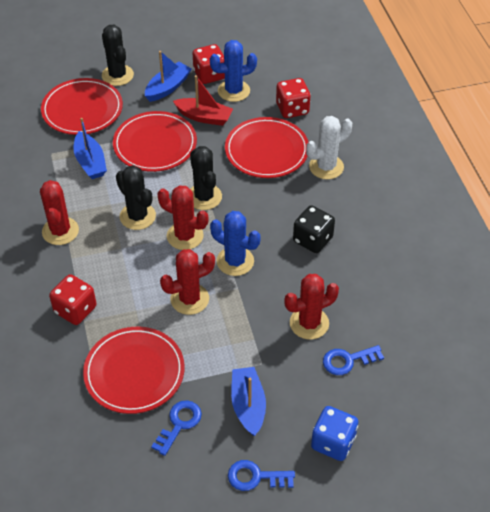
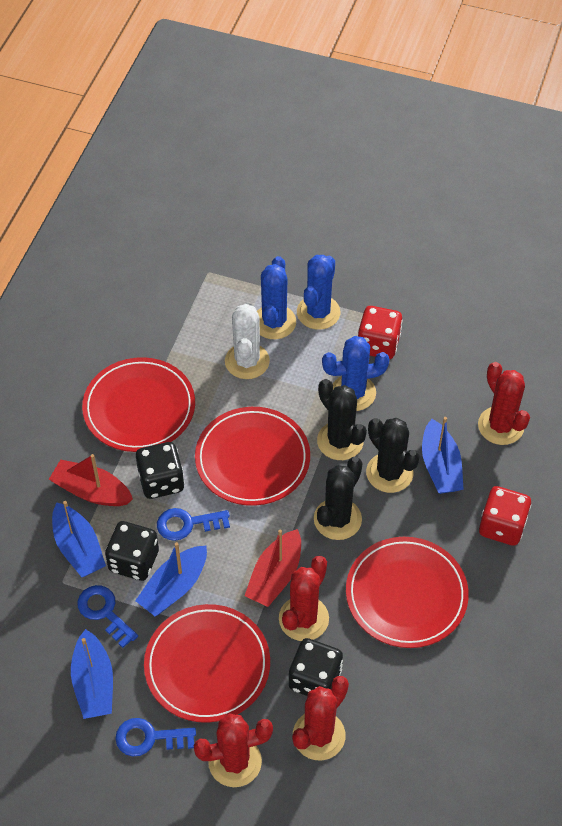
black dice: 1 -> 3
blue boat: 3 -> 4
blue cactus: 2 -> 3
blue dice: 1 -> 0
red boat: 1 -> 2
red dice: 3 -> 2

